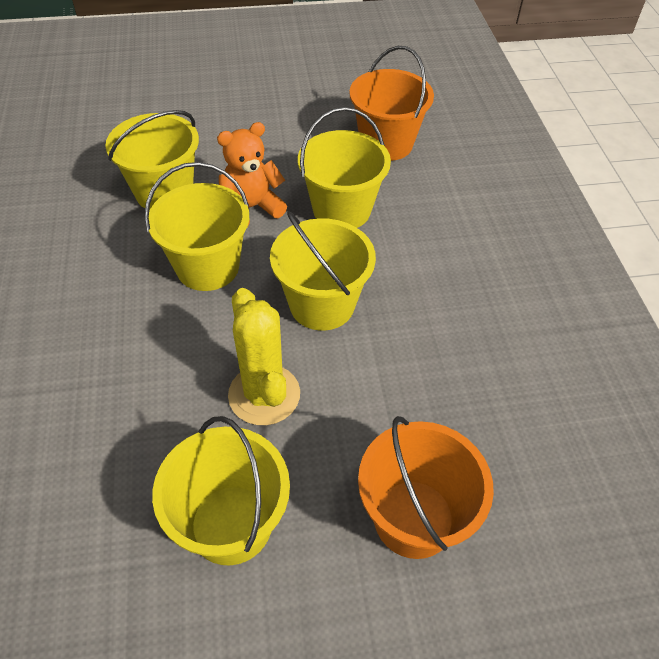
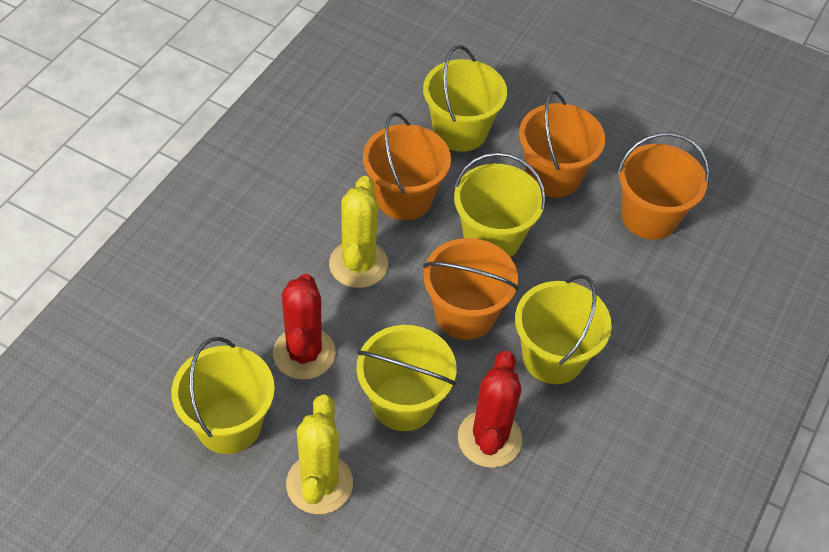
orange bucket: 2 -> 4
orange teddy bear: 1 -> 0
red cactus: 0 -> 2
yellow cactus: 1 -> 2

